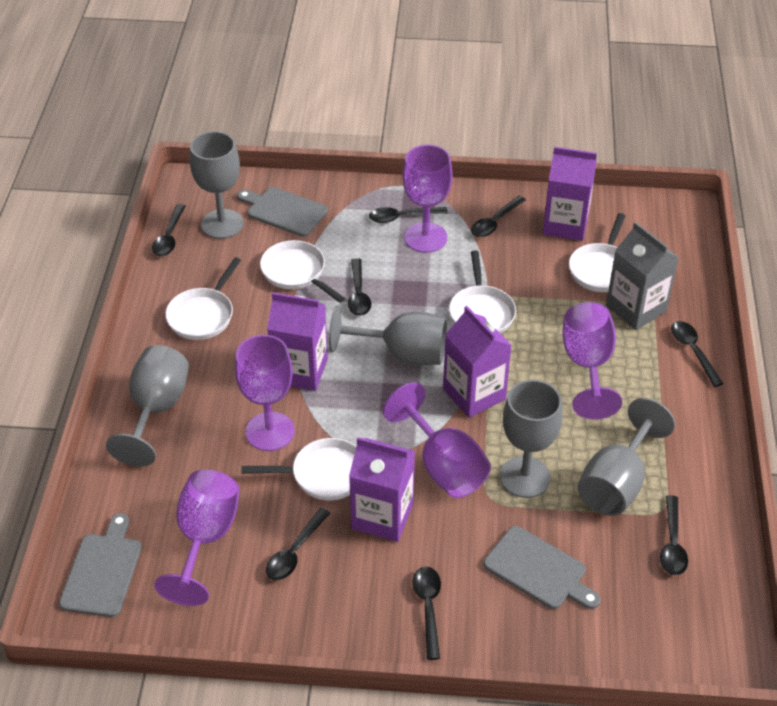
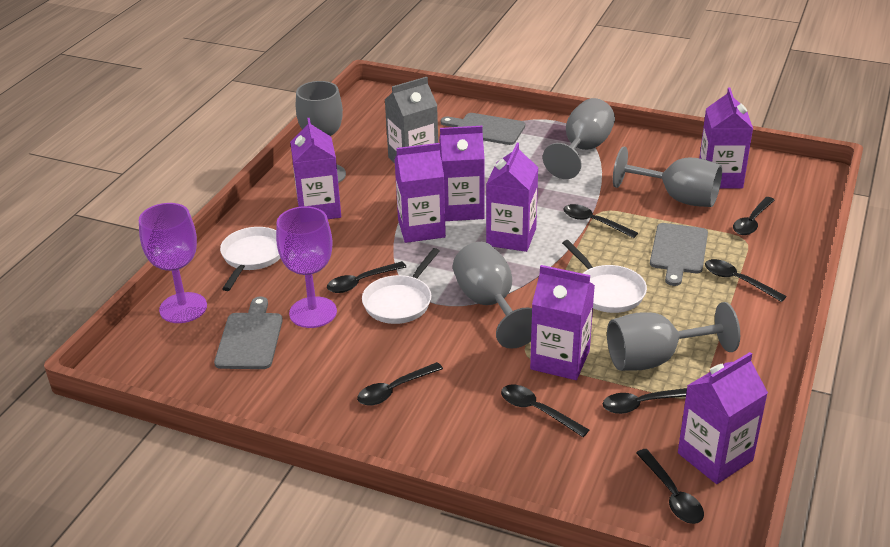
purple carton: 4 -> 7
purple goblet: 5 -> 2
white pan: 5 -> 3

